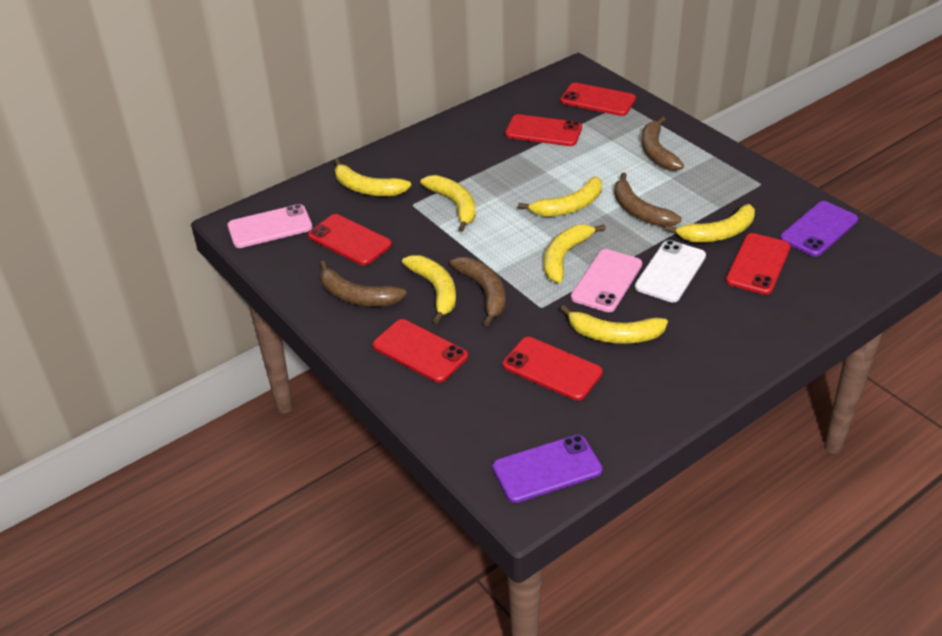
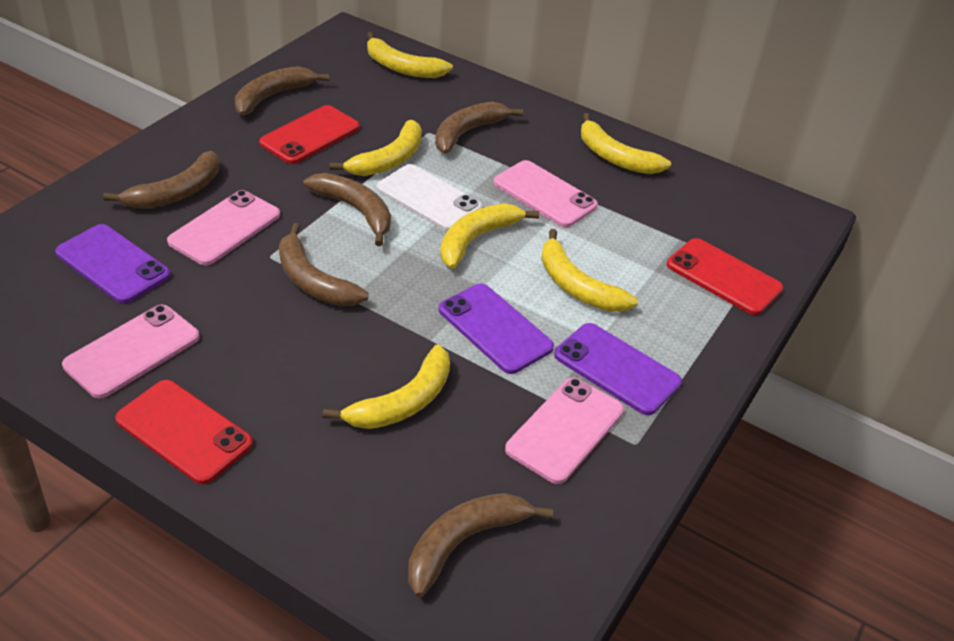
brown banana: 4 -> 6
pink phone: 2 -> 4
purple phone: 2 -> 3
red phone: 6 -> 3
yellow banana: 7 -> 6

